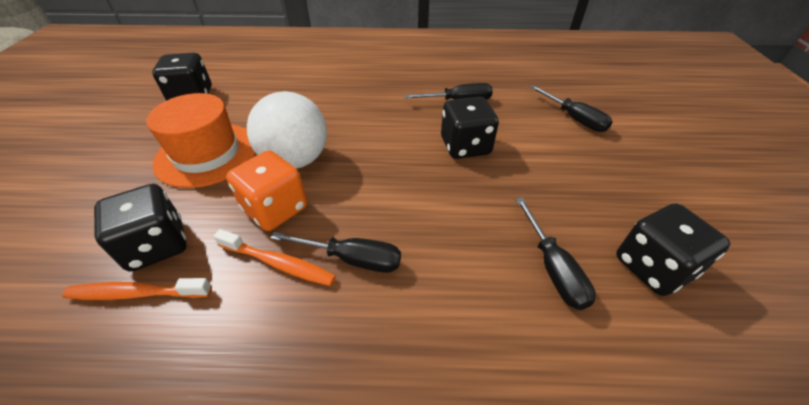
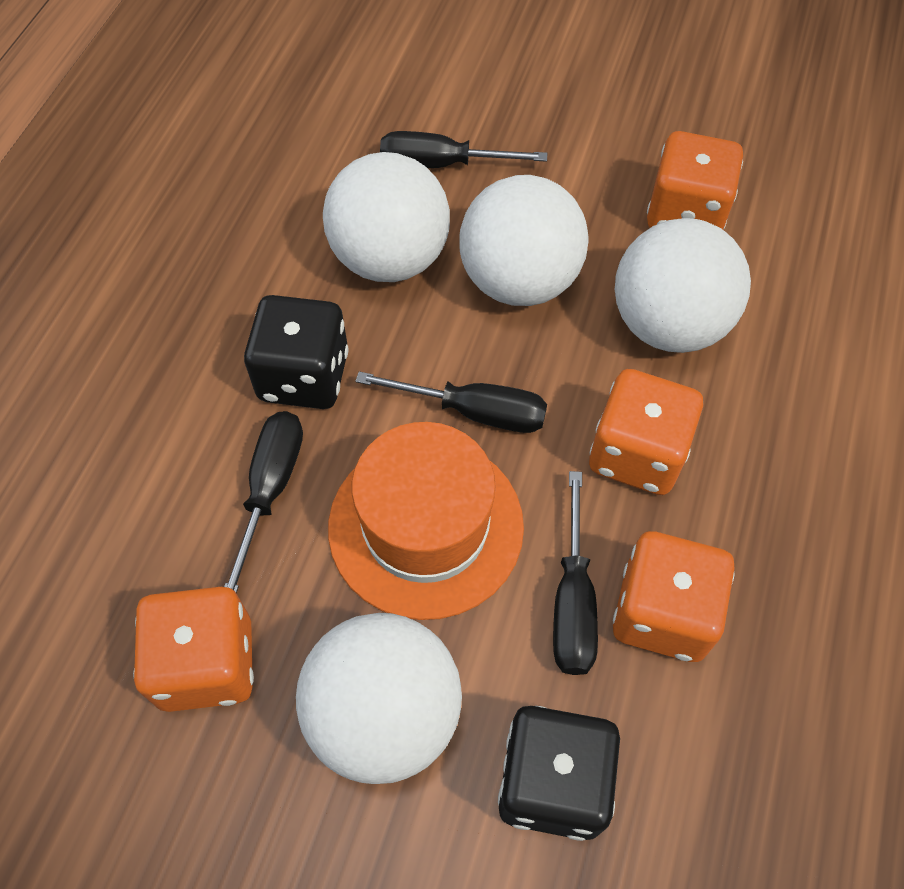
black dice: 4 -> 2
orange dice: 1 -> 4
orange toothbrush: 2 -> 0
white ball: 1 -> 4

